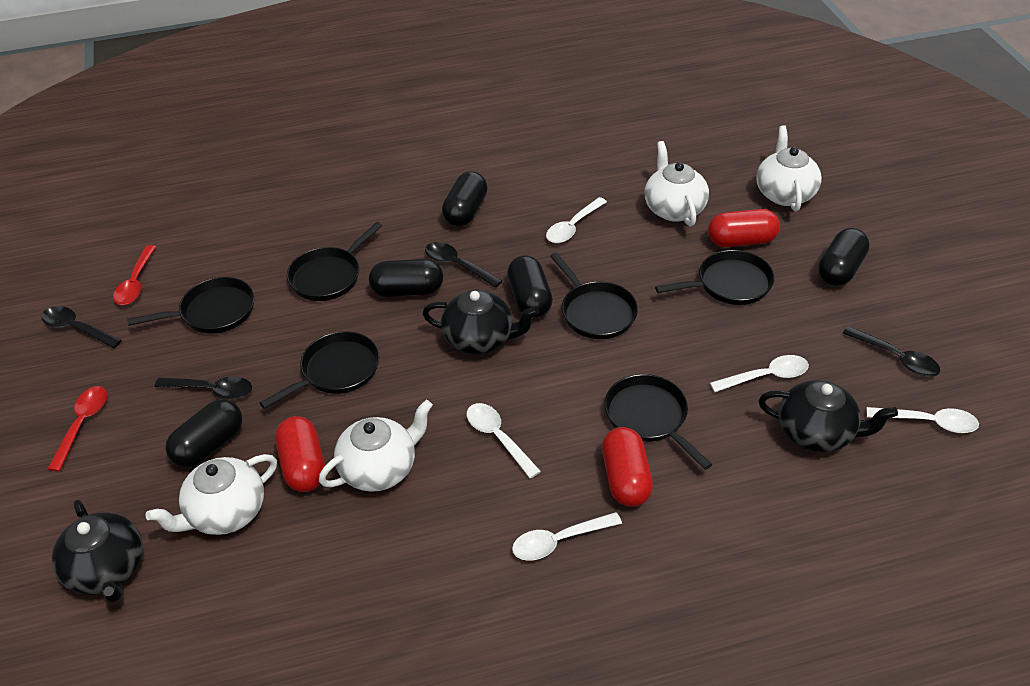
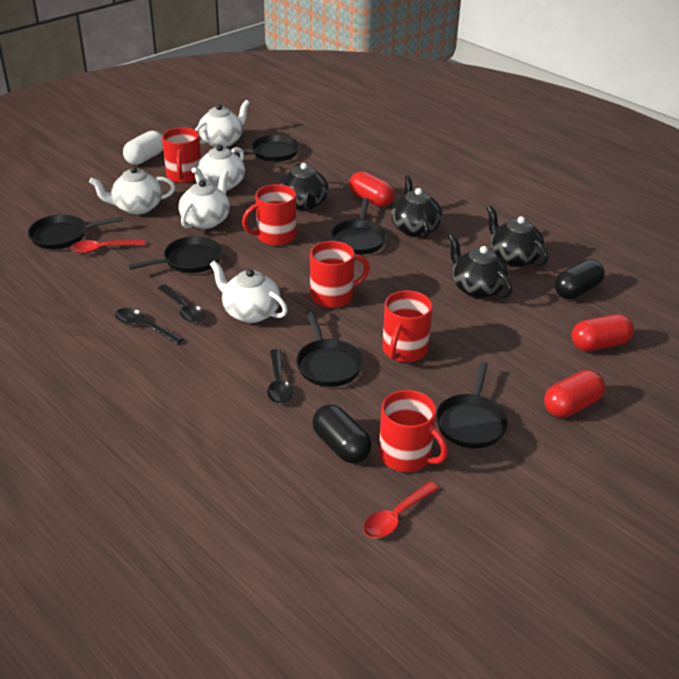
black capsule: 5 -> 2
black spoon: 4 -> 3
black teapot: 3 -> 4
red mug: 0 -> 5
white capsule: 0 -> 1
white spoon: 5 -> 0
white teapot: 4 -> 5

